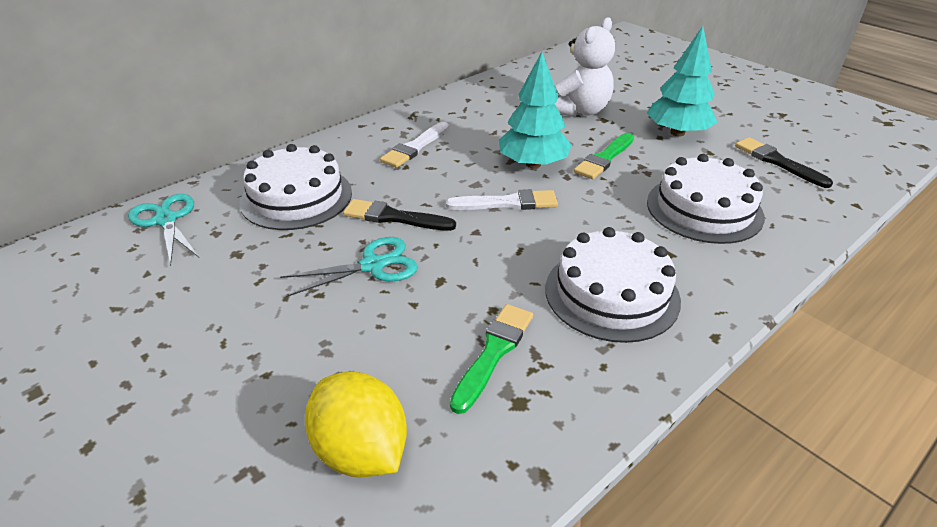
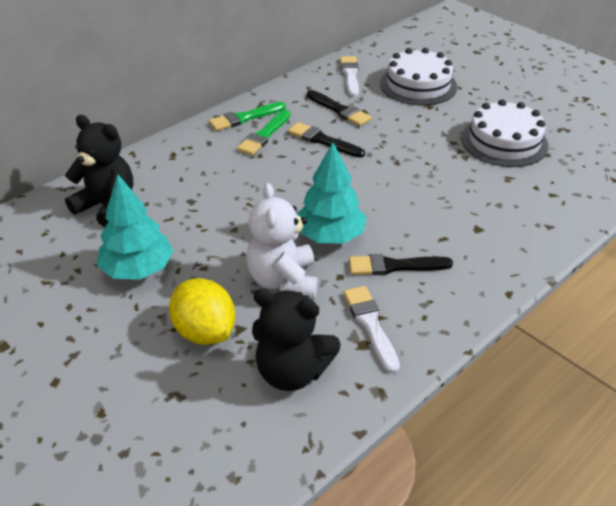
black brush: 2 -> 3
black teddy bear: 0 -> 2
turquoise scissors: 2 -> 0
white cake: 3 -> 2

